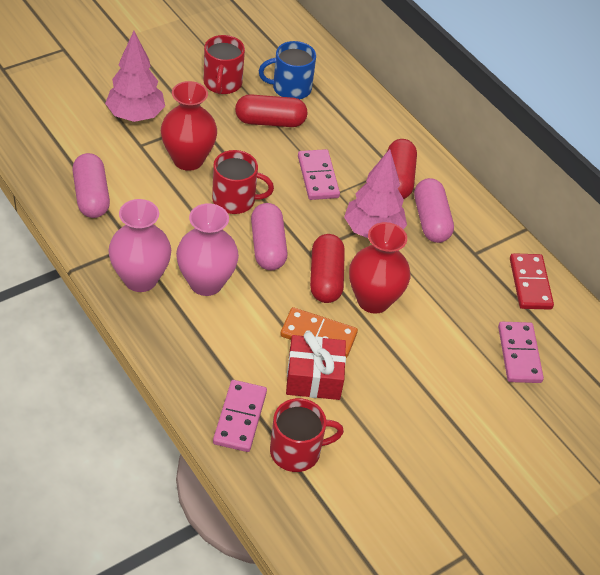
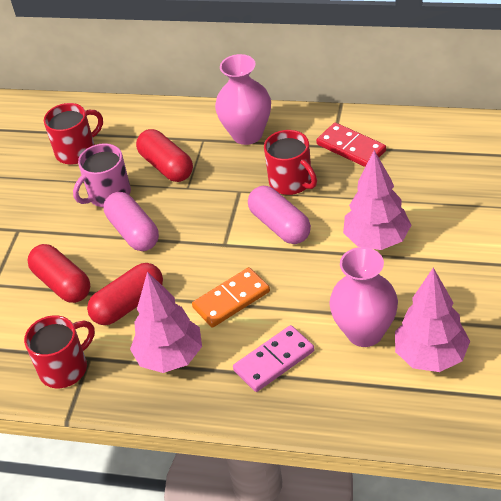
blue mug: 1 -> 0
pink capsule: 3 -> 2
pink domino: 3 -> 1
pink mug: 0 -> 1
pink tree: 2 -> 3
red gift: 1 -> 0
red vase: 2 -> 0

